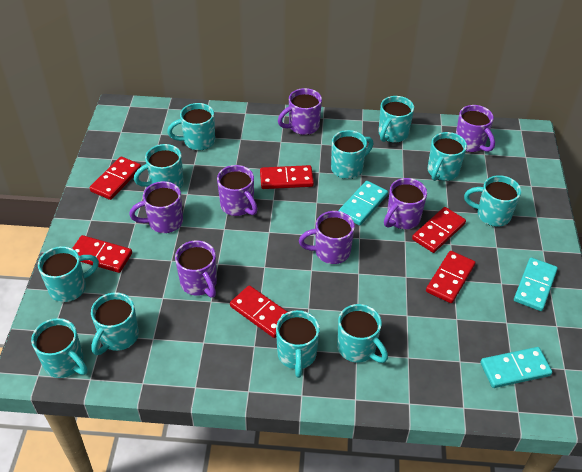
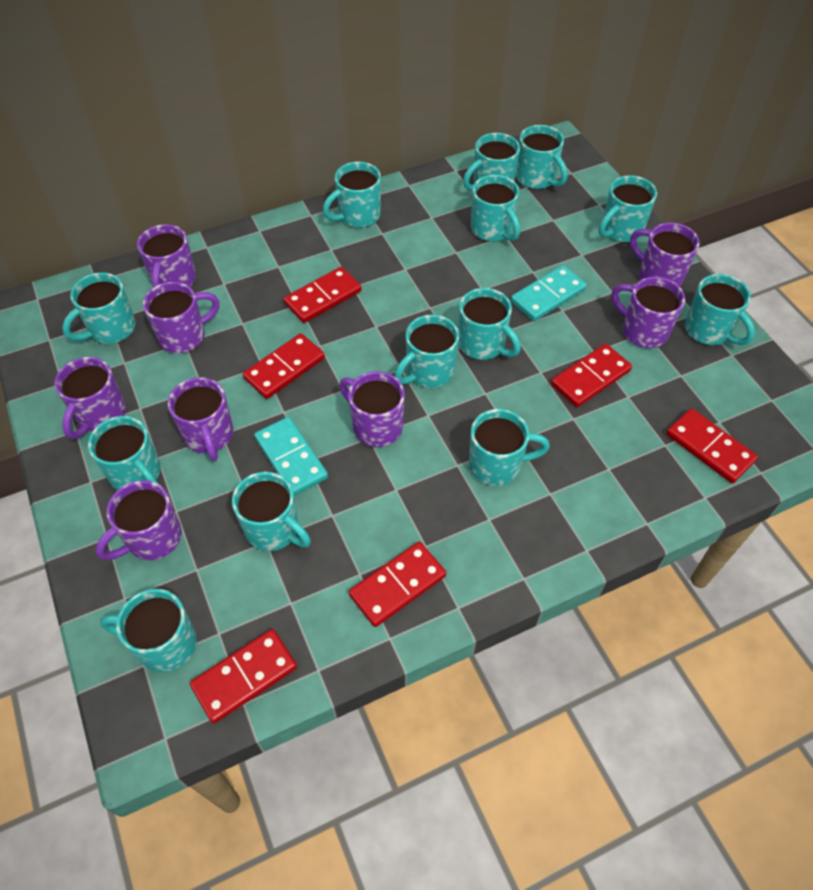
purple mug: 7 -> 8
turquoise domino: 3 -> 2
turquoise mug: 11 -> 13

